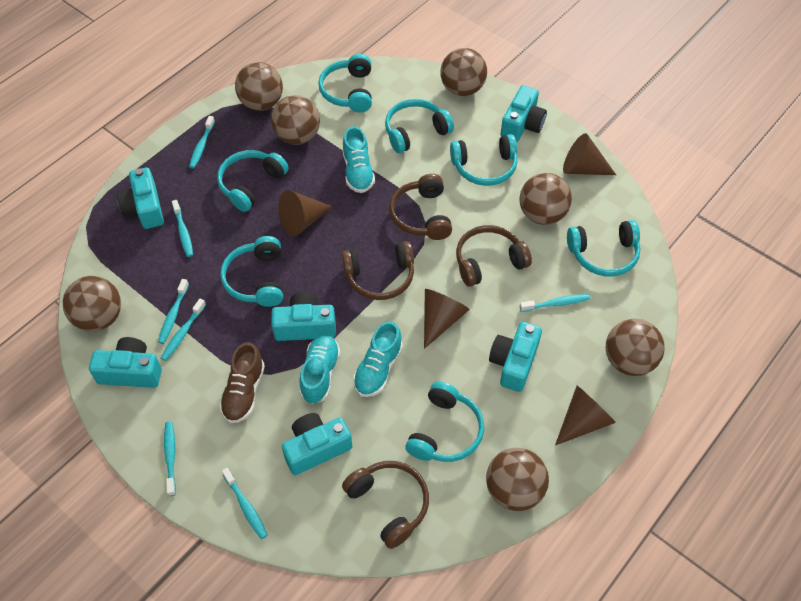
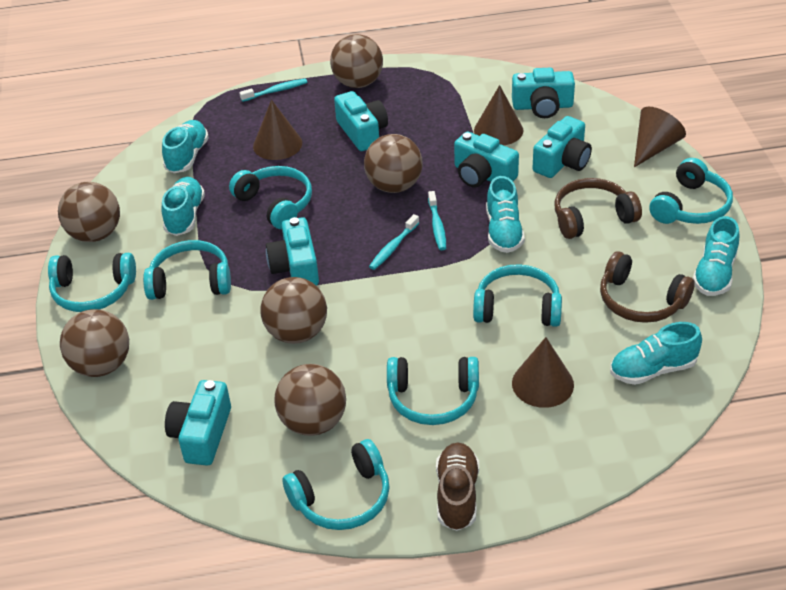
brown ball: 7 -> 6
brown headphones: 4 -> 2
turquoise shoe: 3 -> 5
turquoise toothbrush: 7 -> 3

